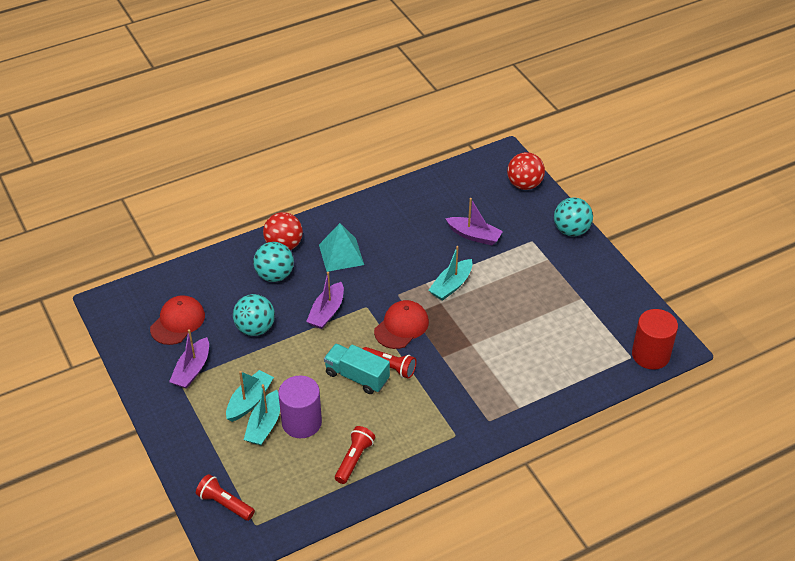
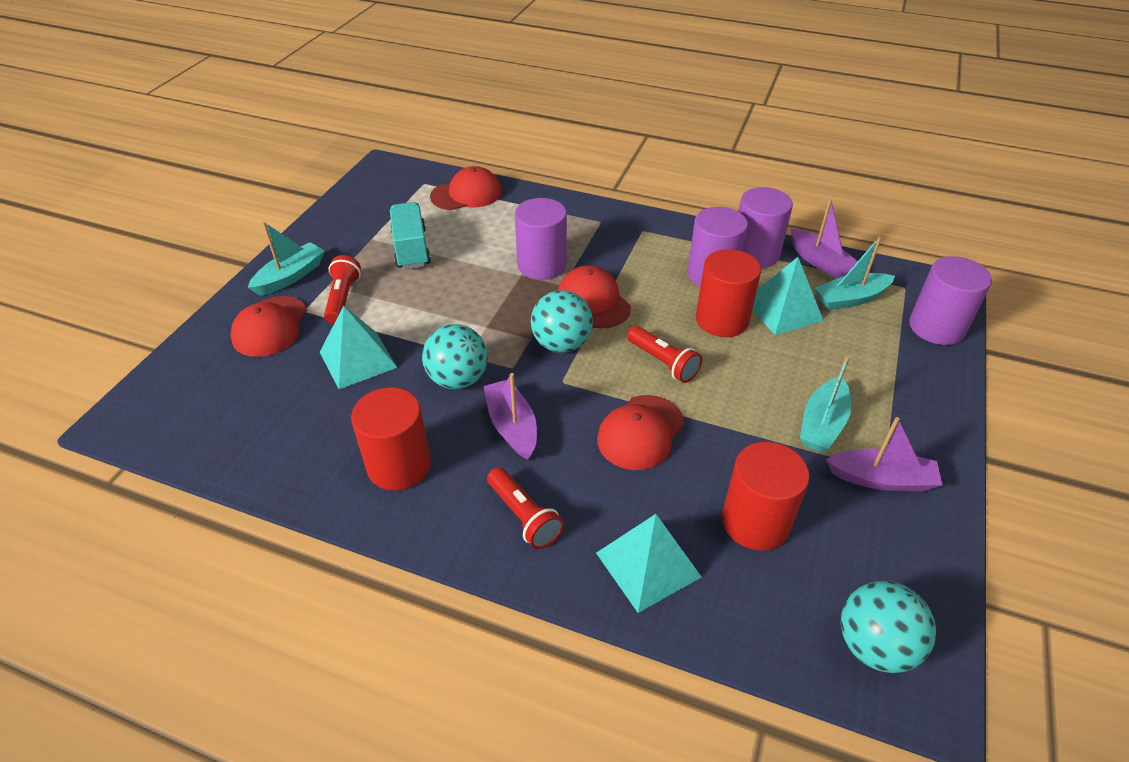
purple cylinder: 1 -> 4
red ball: 2 -> 0
red cap: 2 -> 4
red cylinder: 1 -> 3
turquoise pyramid: 1 -> 3

